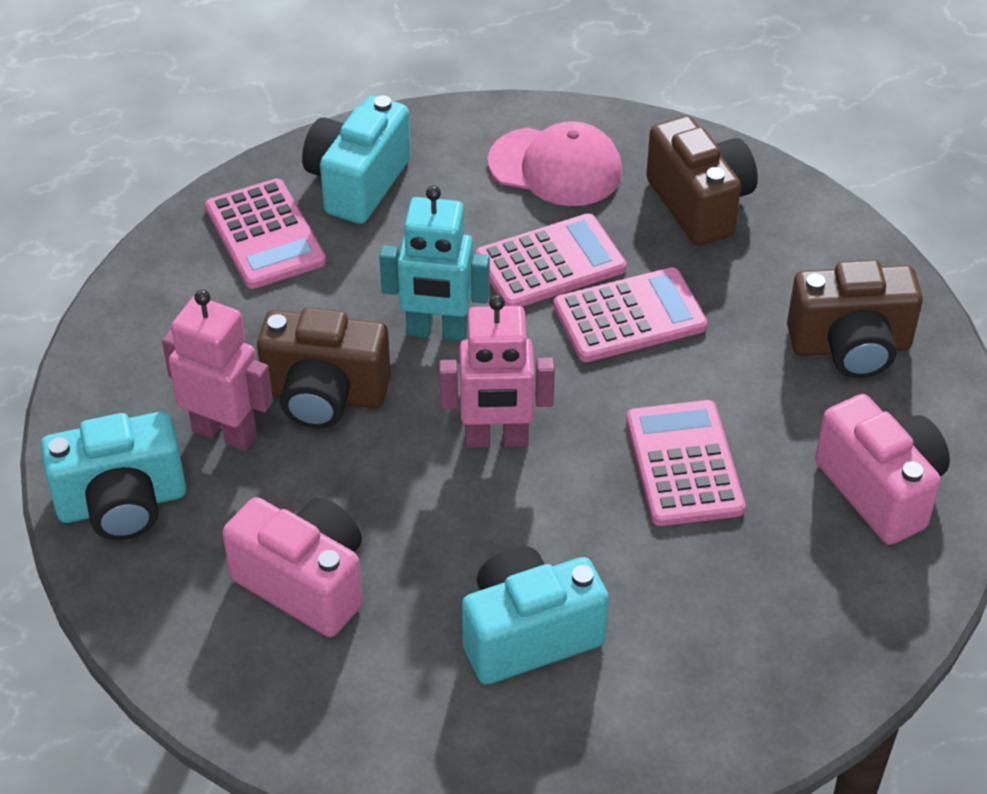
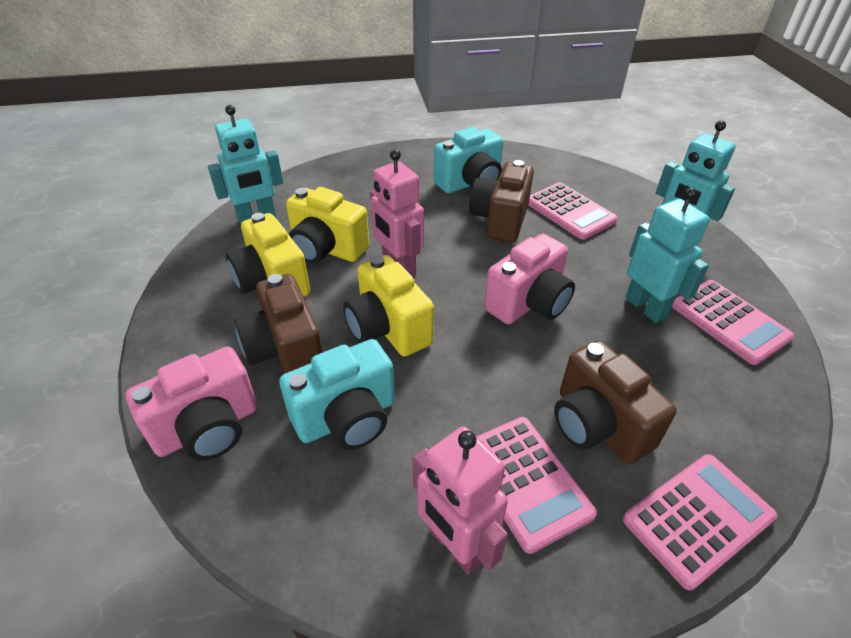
pink cap: 1 -> 0
turquoise camera: 3 -> 2
turquoise robot: 1 -> 3
yellow camera: 0 -> 3

